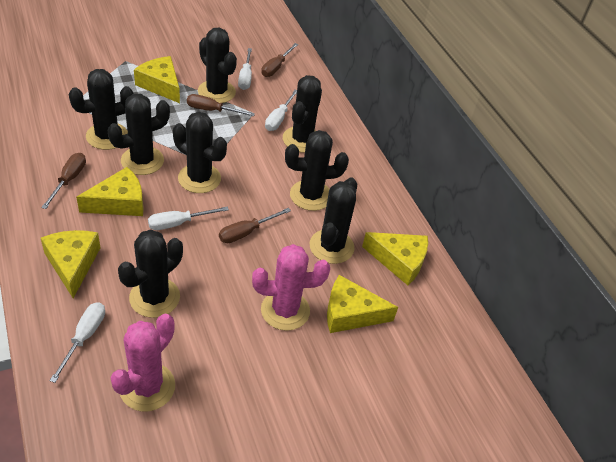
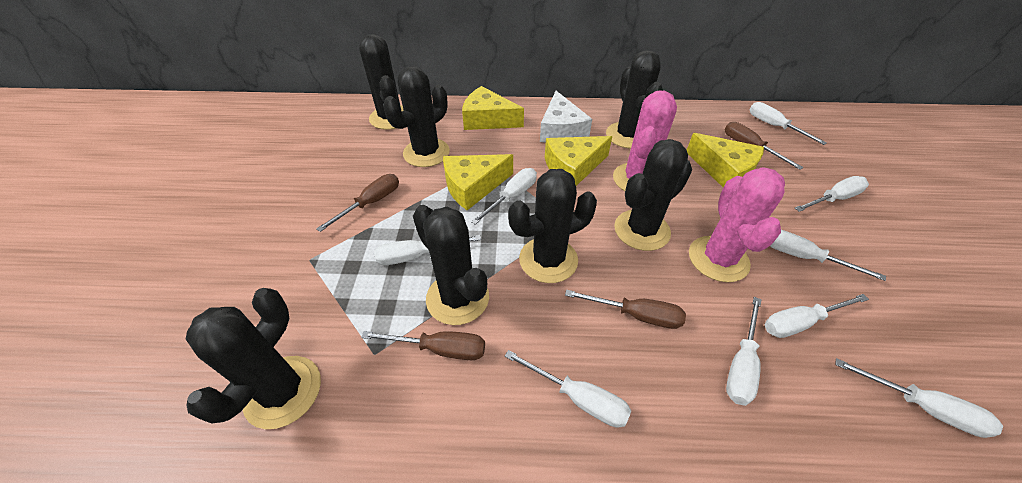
black cactus: 8 -> 7
white cheese: 0 -> 1
white screwdriver: 4 -> 9
yellow cheese: 5 -> 4

